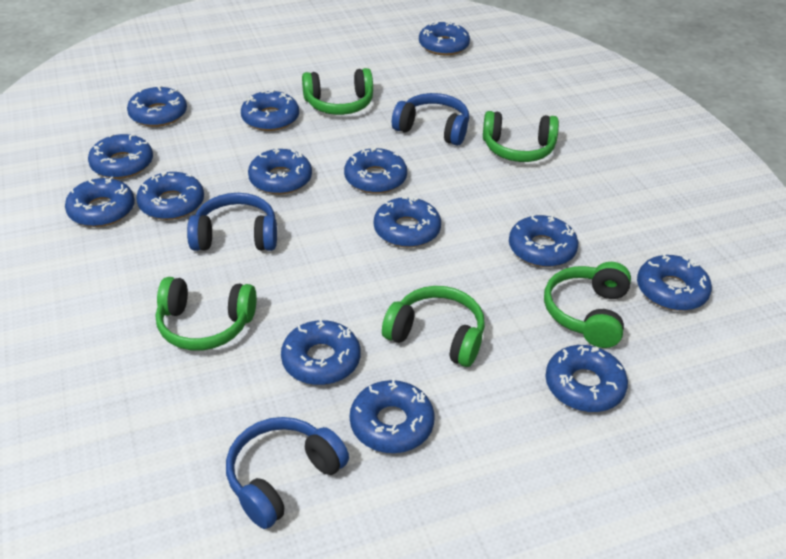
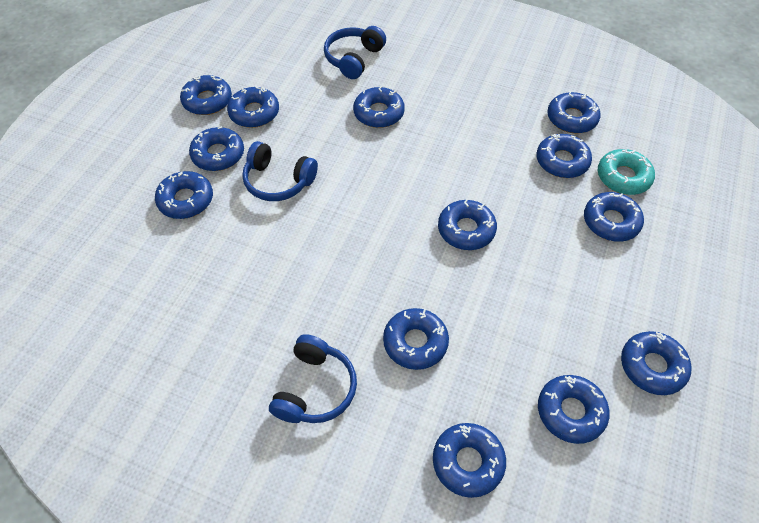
blue donut: 14 -> 13
green headphones: 5 -> 0
turquoise donut: 0 -> 1

